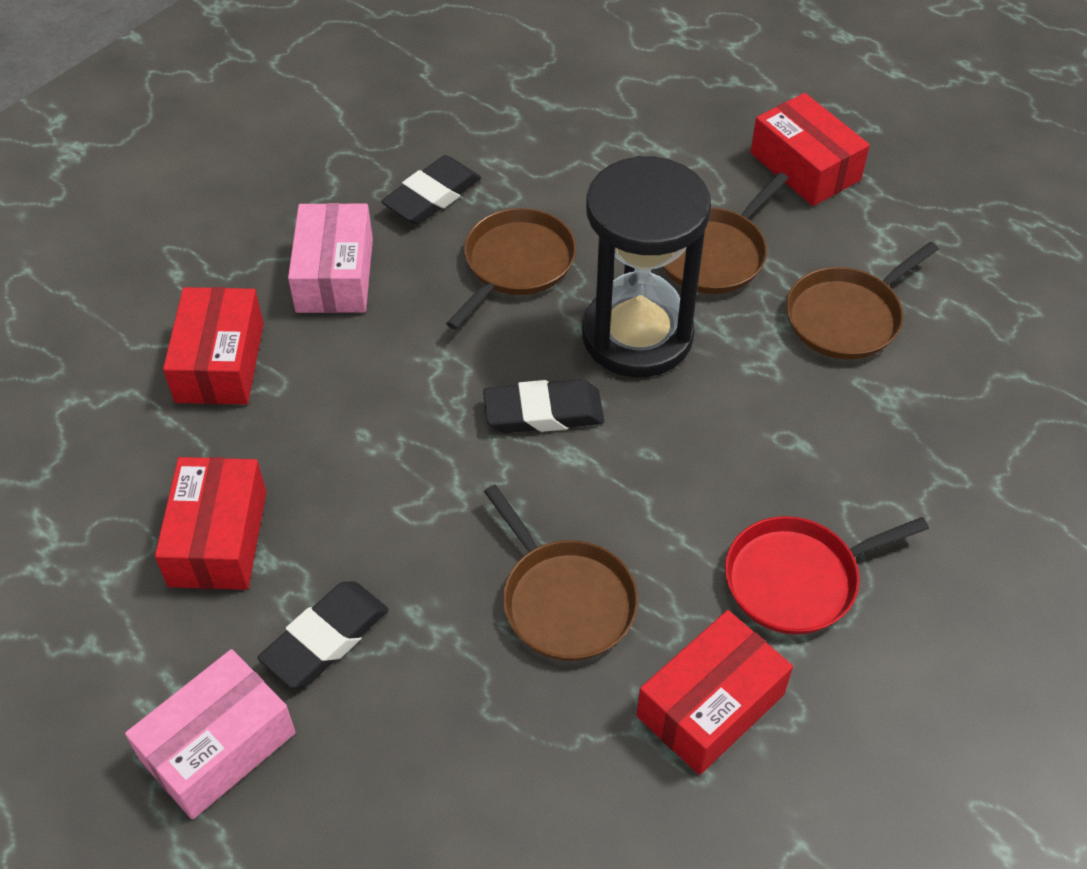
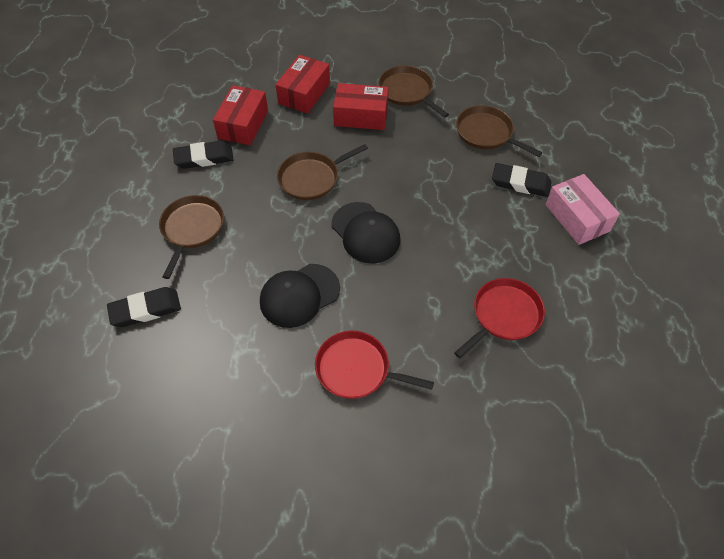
black cap: 0 -> 2
black hourglass: 1 -> 0
pink box: 2 -> 1
red box: 4 -> 3
red pan: 1 -> 2

